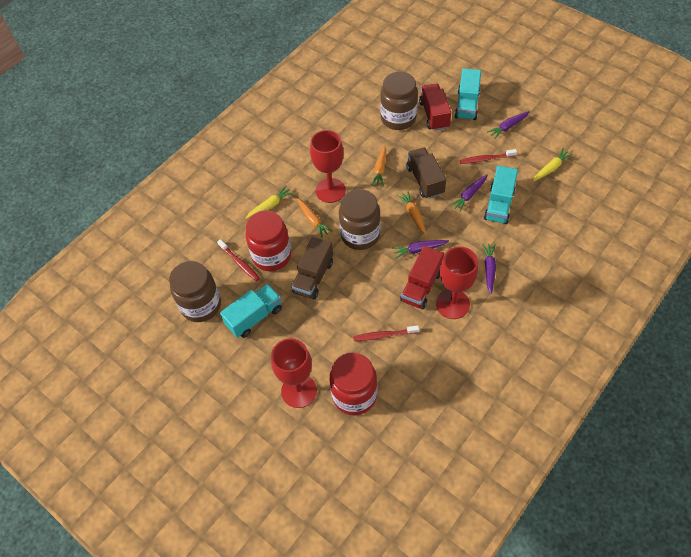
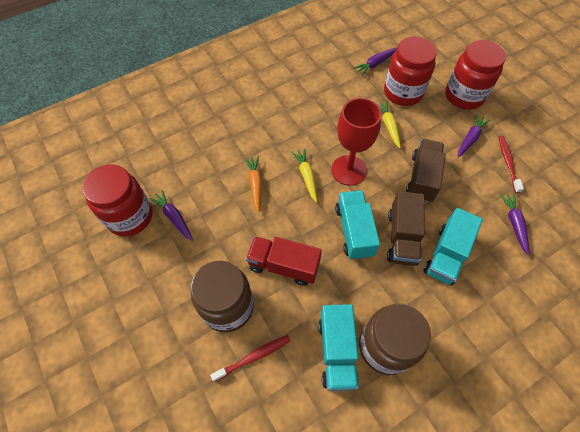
brown jar: 3 -> 2
orange carrot: 3 -> 1
red goblet: 3 -> 1
red jar: 2 -> 3
red toothbrush: 3 -> 2
red truck: 2 -> 1

